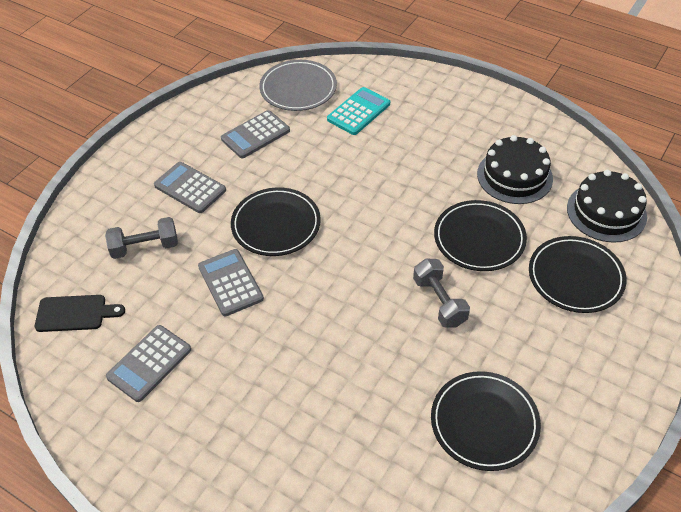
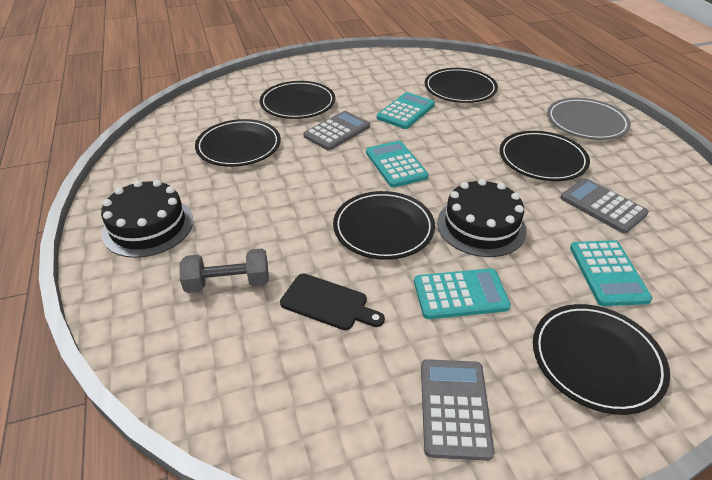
black plate: 4 -> 6
grey calculator: 4 -> 3
grey dumbbell: 2 -> 1
turquoise calculator: 1 -> 4

